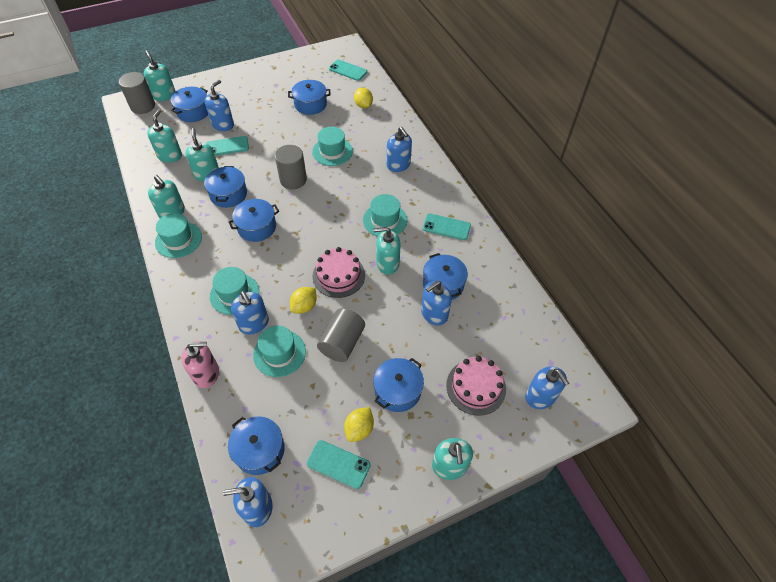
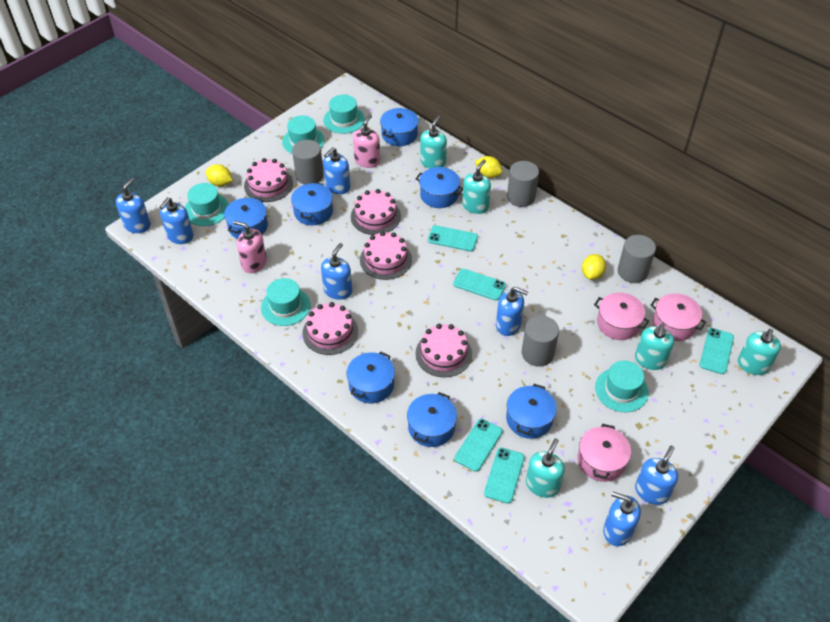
blue soap dispenser: 6 -> 7
grey cylinder: 3 -> 4
pink cake: 2 -> 5
pink pot: 0 -> 3
pink soap dispenser: 1 -> 2
turquoise phone: 4 -> 5
turquoise soap dispenser: 6 -> 5

